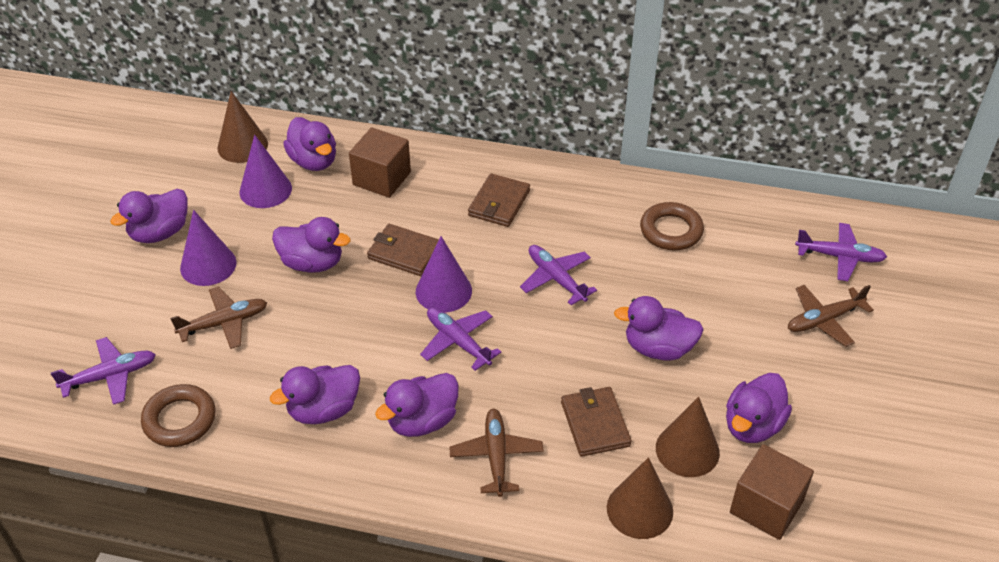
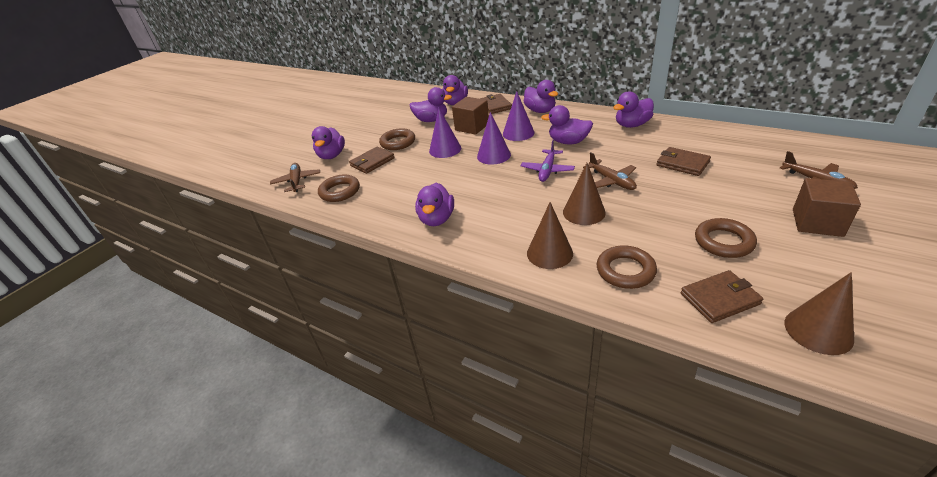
brown ring: 2 -> 4
brown wallet: 3 -> 4
purple plane: 4 -> 1

